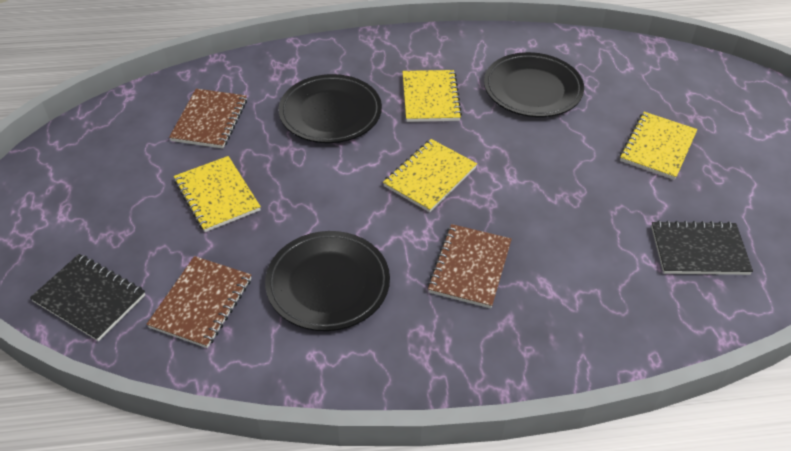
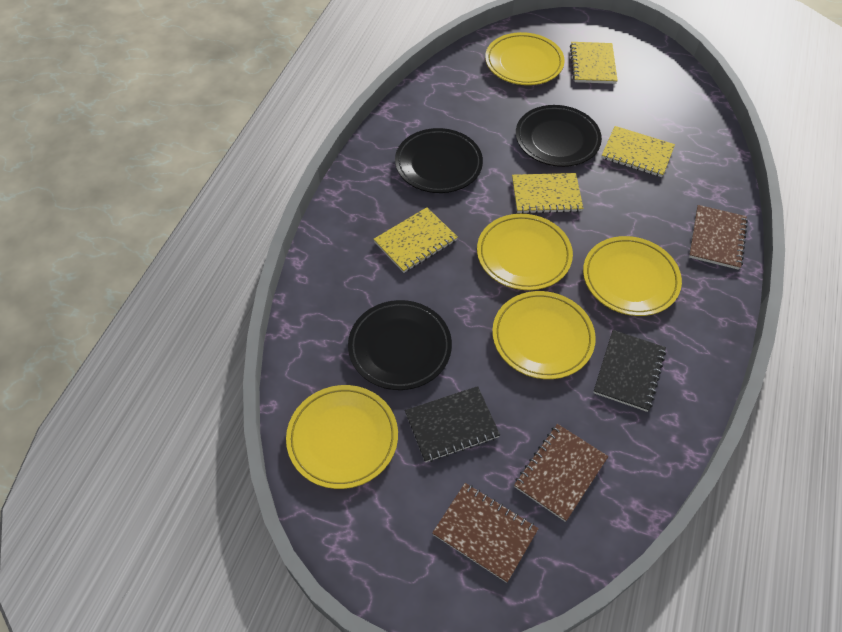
yellow plate: 0 -> 5

